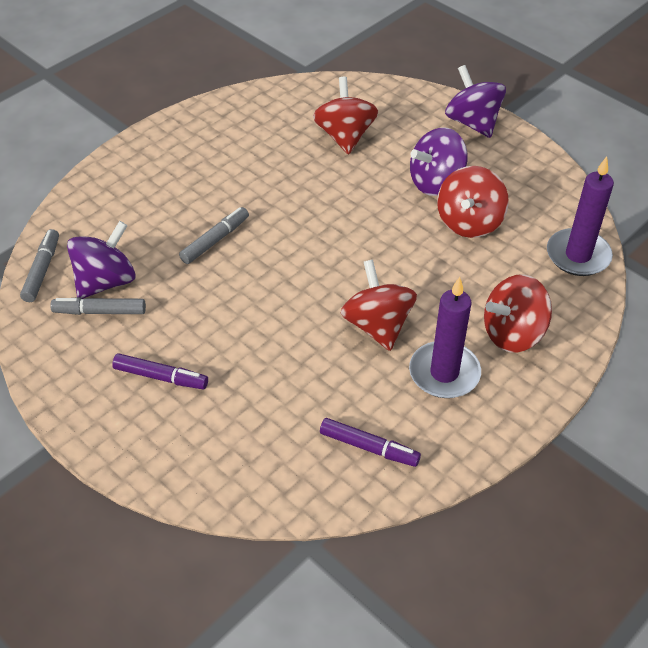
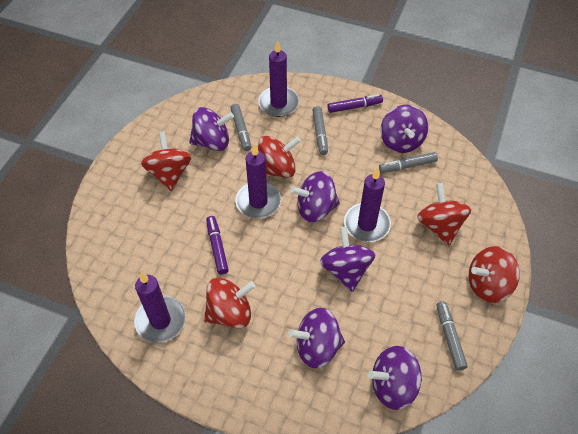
grey marker: 3 -> 4
purple candle: 2 -> 4
purple spinning top: 3 -> 6
red spinning top: 4 -> 5

